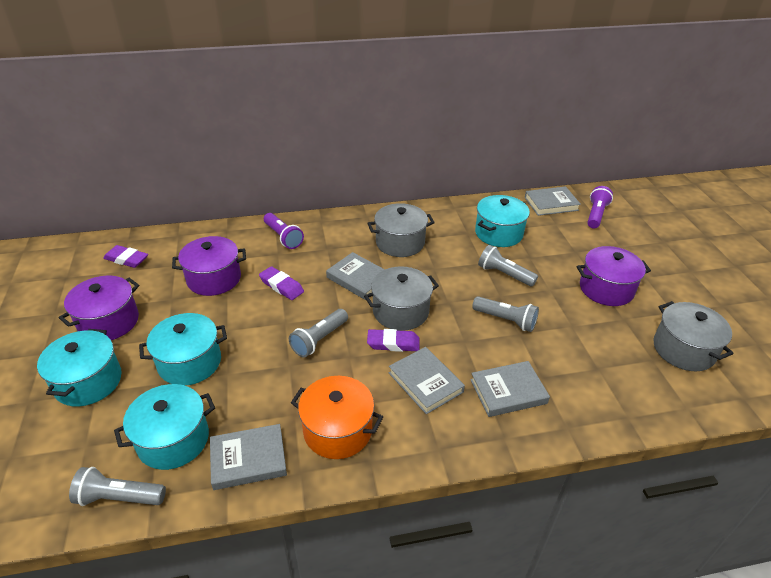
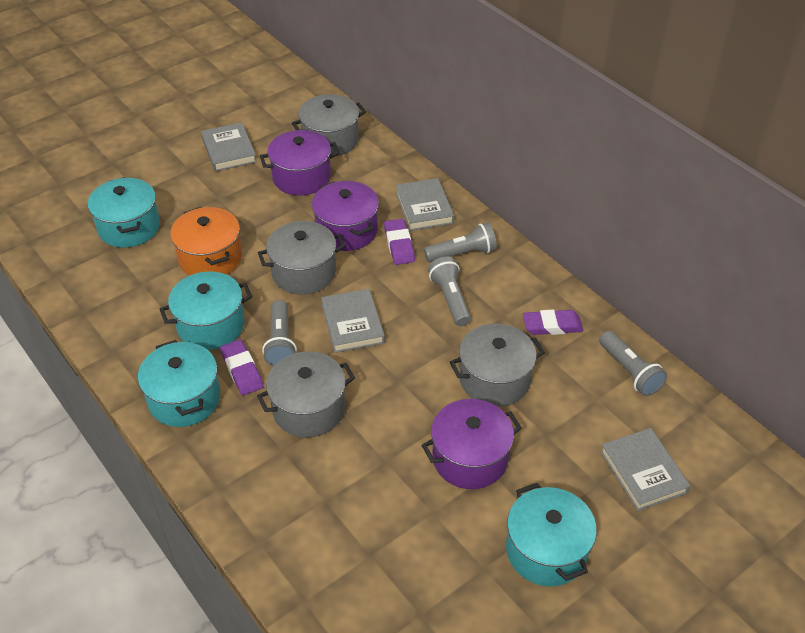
grey book: 5 -> 4
grey pot: 3 -> 4
purple flashlight: 2 -> 0

